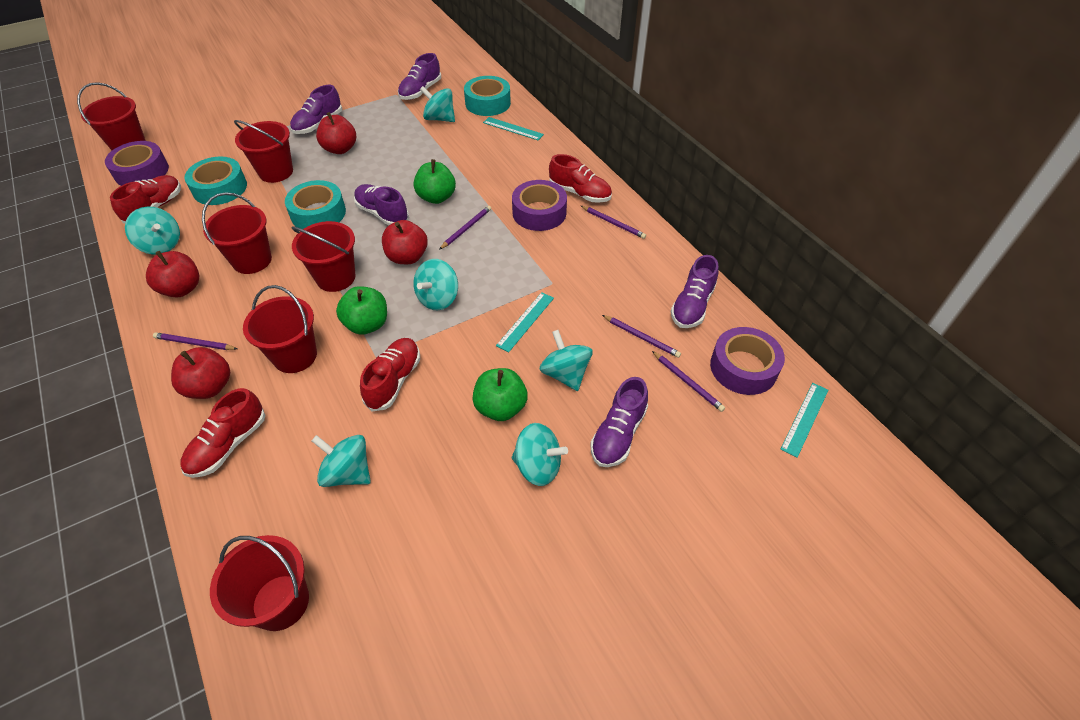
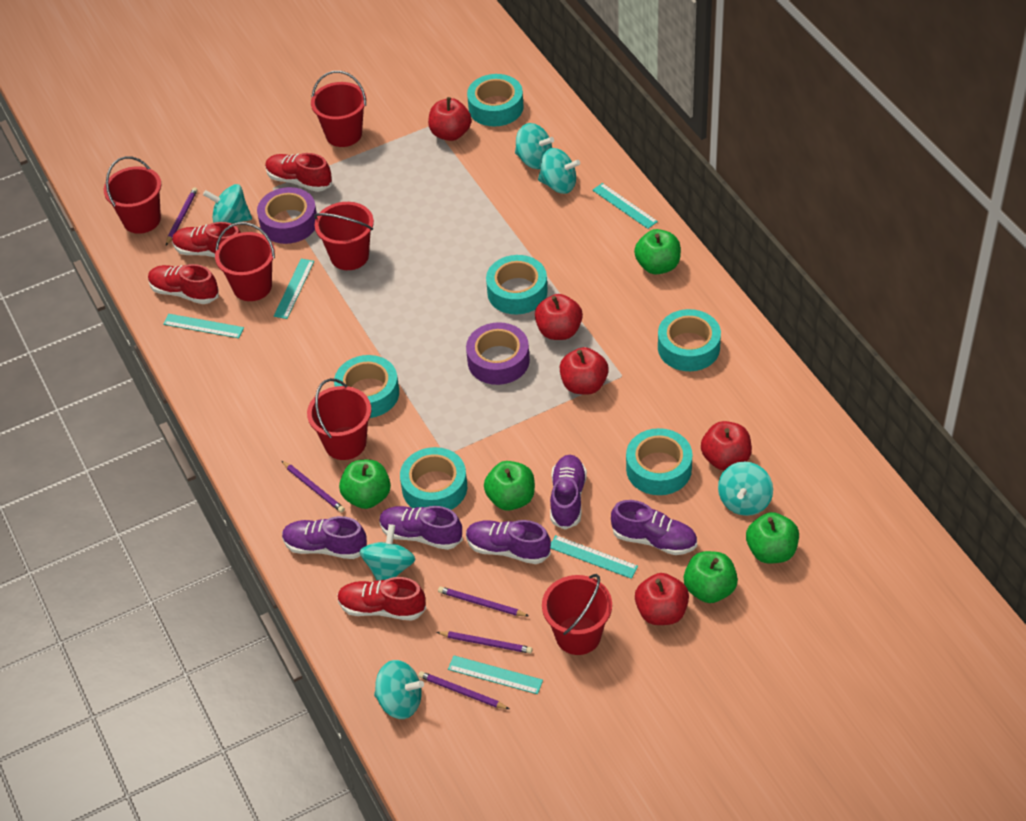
green apple: 3 -> 5
purple tape: 3 -> 2
red apple: 4 -> 5
turquoise ruler: 3 -> 5
turquoise tape: 3 -> 6

